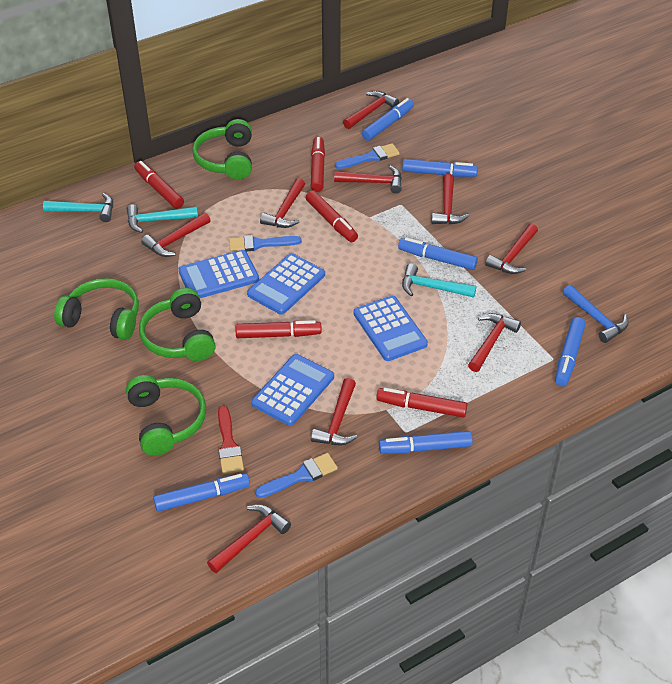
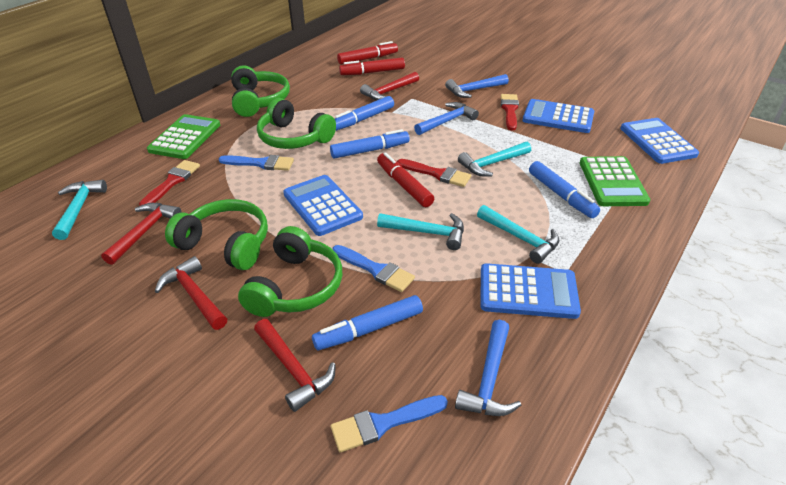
blue hammer: 1 -> 3
blue marker: 6 -> 4
green calculator: 0 -> 2
red brush: 1 -> 3
red hammer: 9 -> 4
red marker: 5 -> 3
turquoise hammer: 3 -> 4

